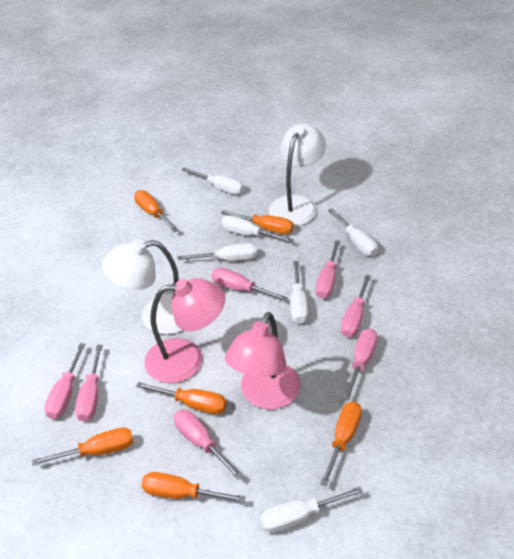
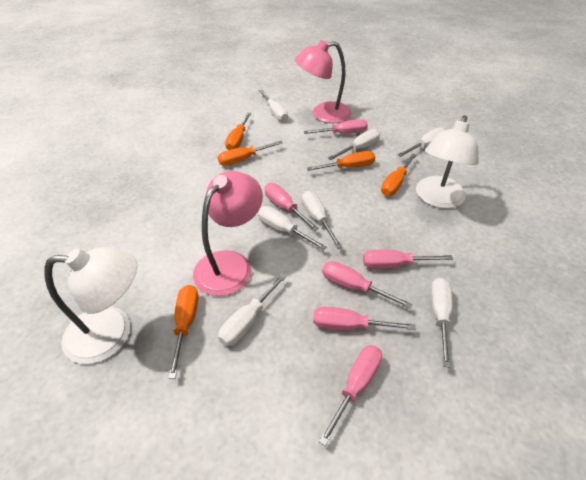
orange screwdriver: 6 -> 5
pink screwdriver: 7 -> 6
white screwdriver: 6 -> 7

